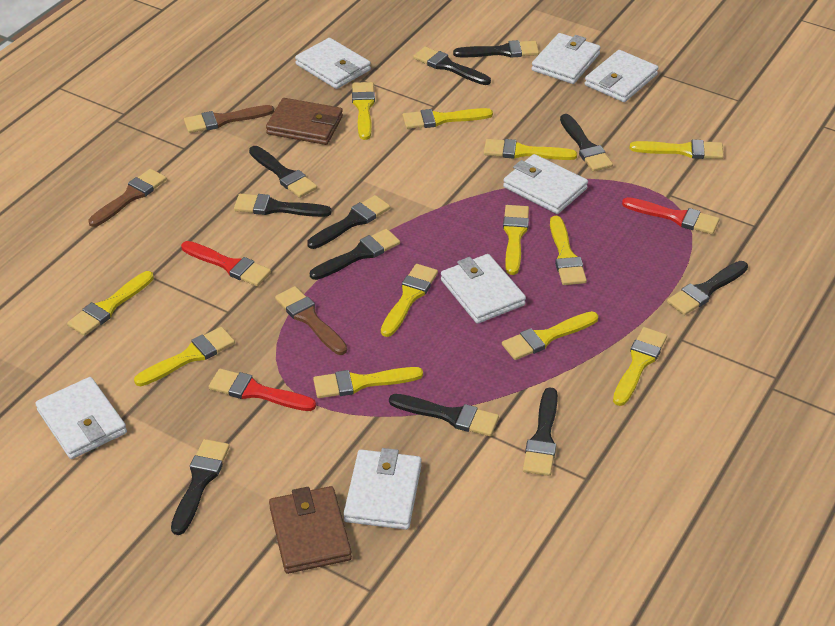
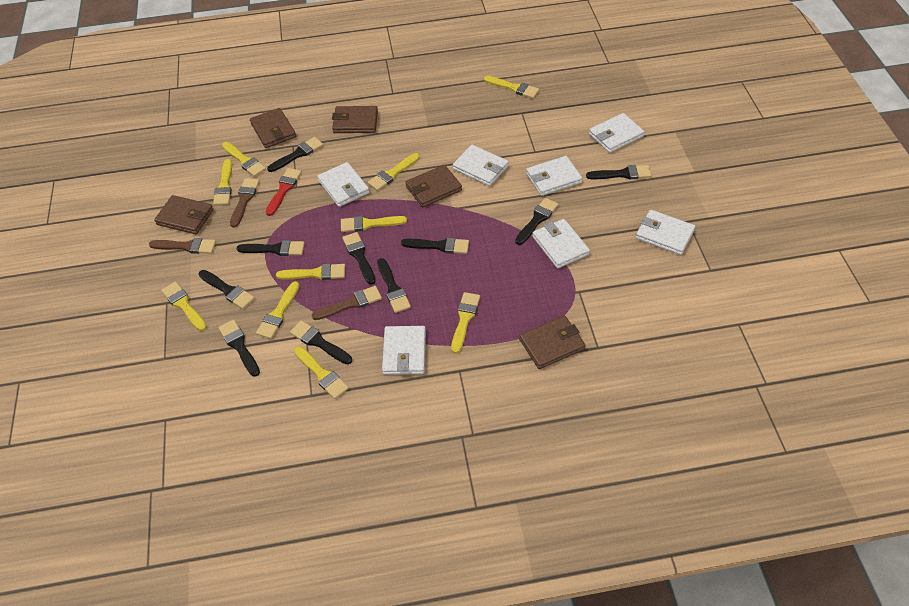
black brush: 11 -> 10
brown wallet: 2 -> 5
red brush: 3 -> 1
yellow brush: 12 -> 10

